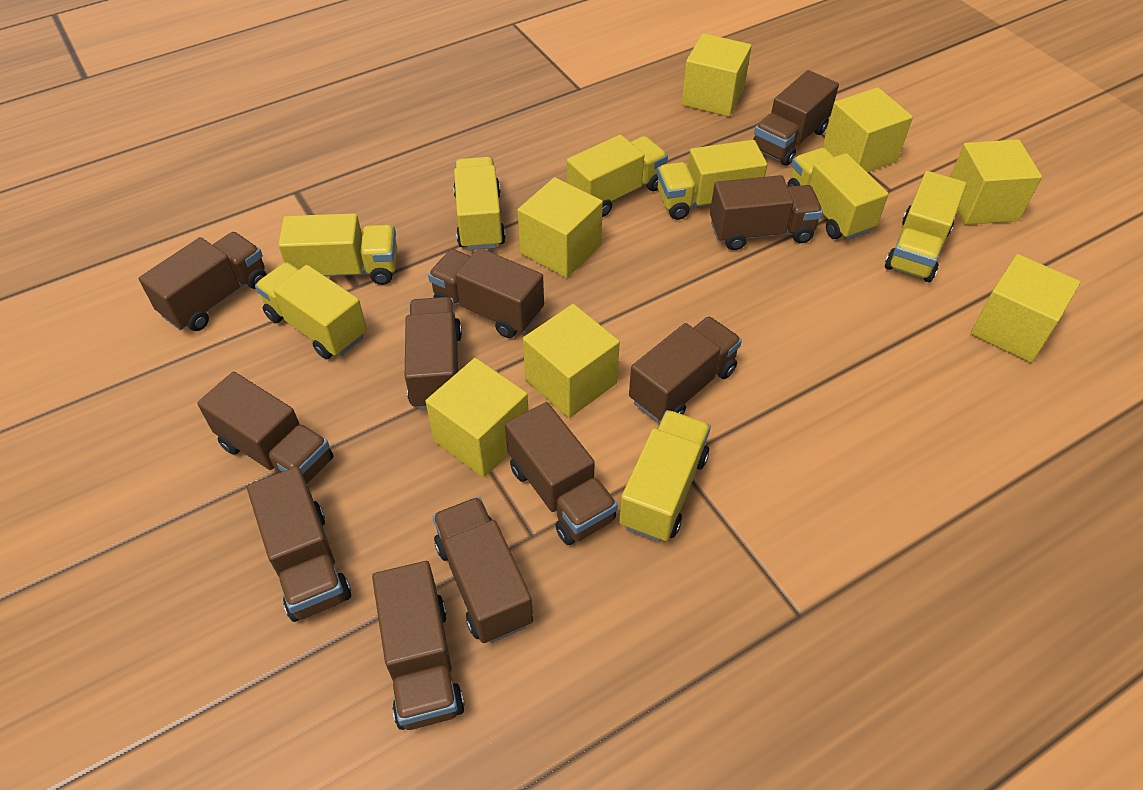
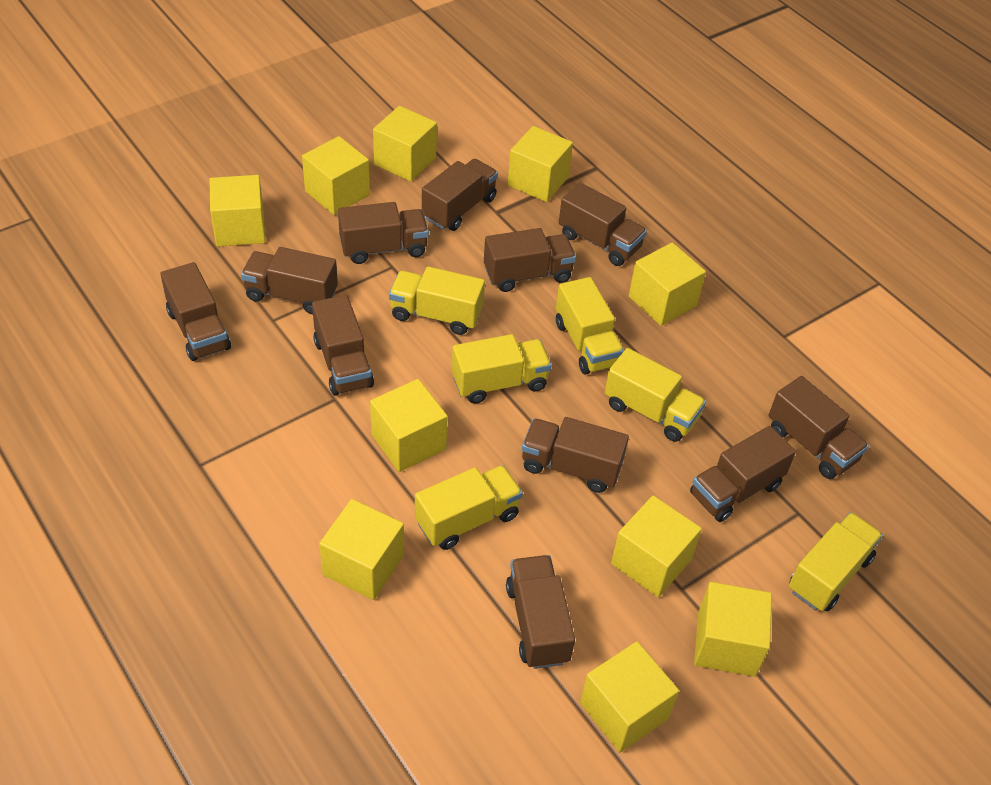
yellow cube: 7 -> 10
yellow truck: 8 -> 6

